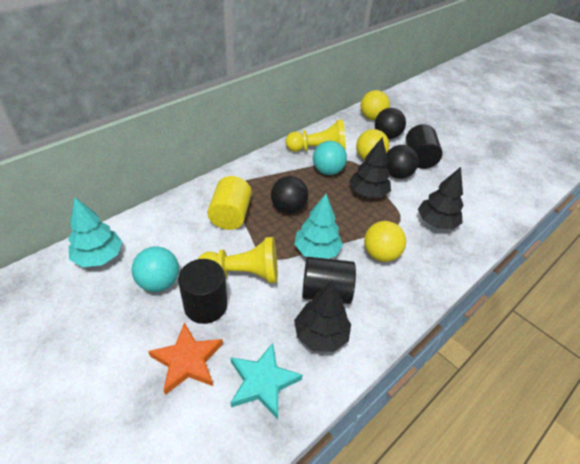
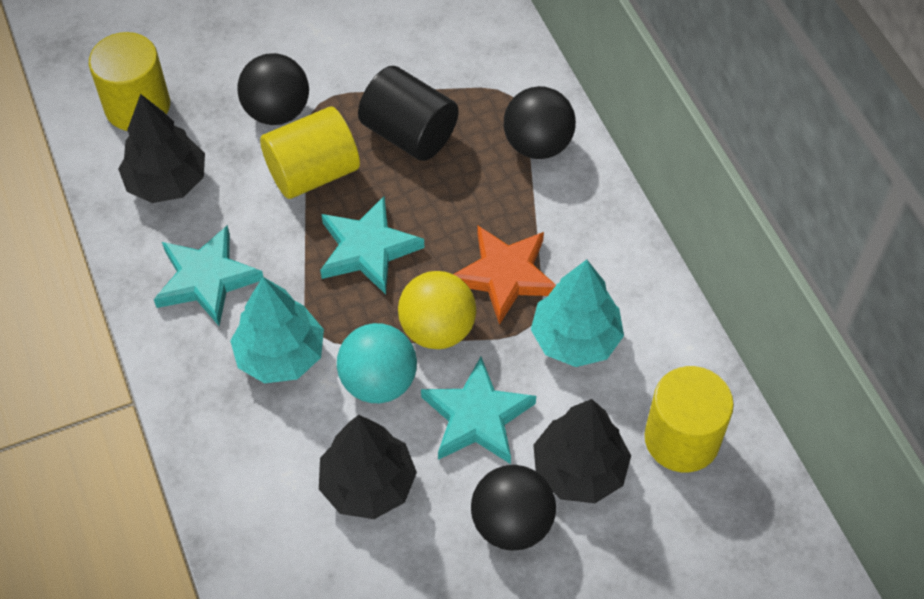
black cylinder: 3 -> 1
turquoise ball: 2 -> 1
turquoise star: 1 -> 3
yellow ball: 3 -> 1
yellow cylinder: 1 -> 3
yellow pawn: 2 -> 0

